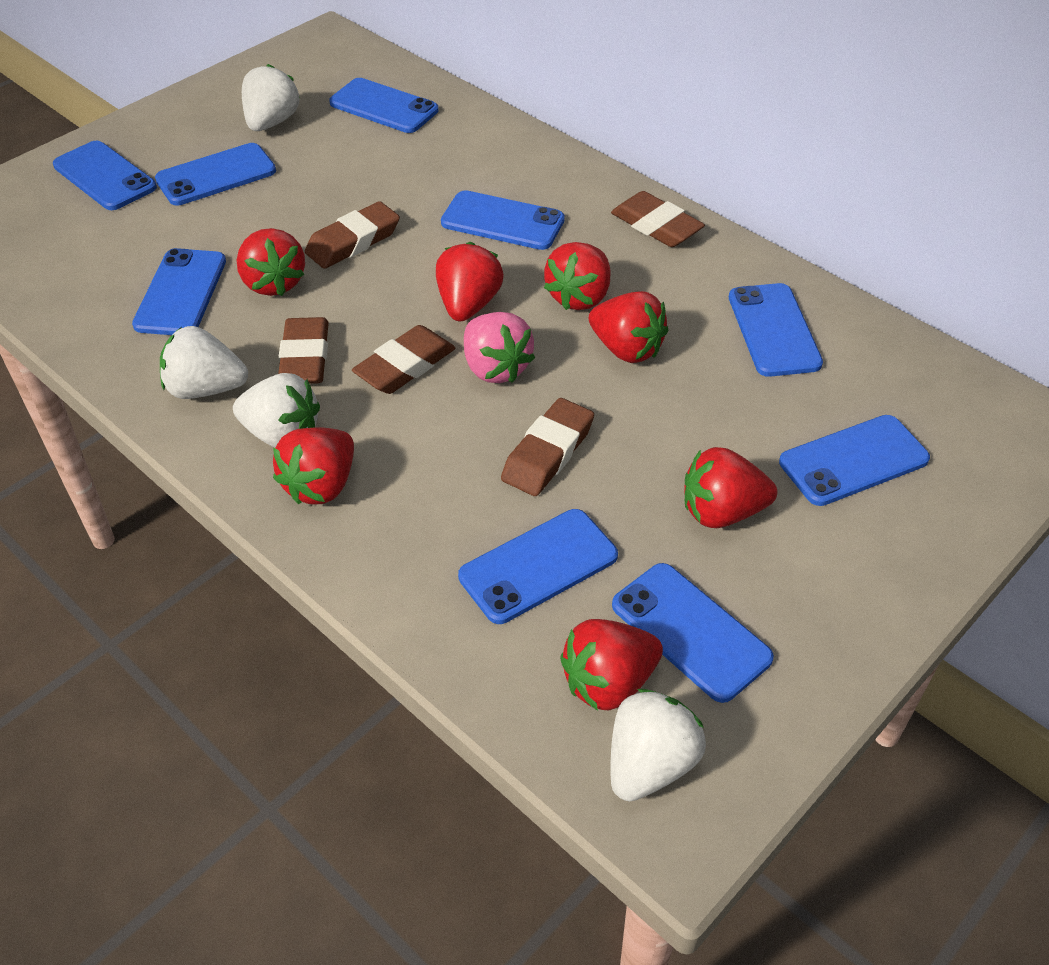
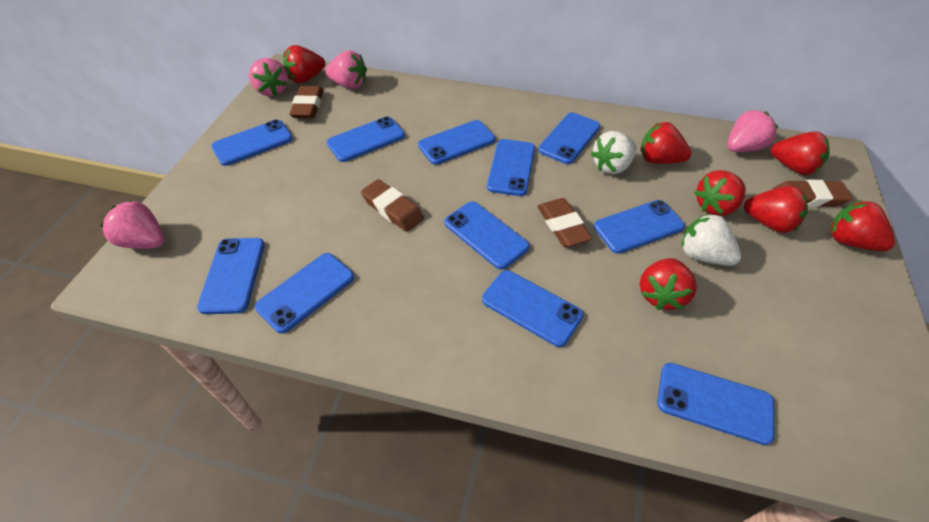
blue phone: 9 -> 11
brown eraser: 5 -> 4
pink strawberry: 1 -> 4
white strawberry: 4 -> 2

